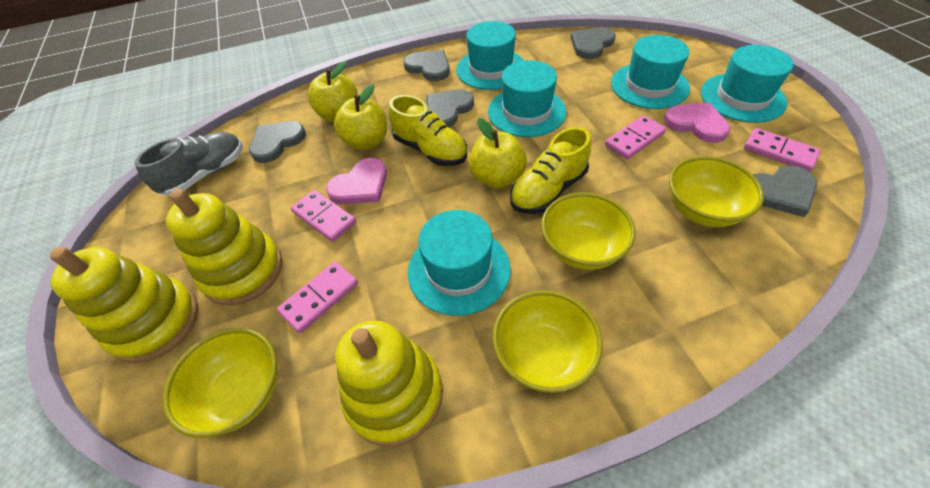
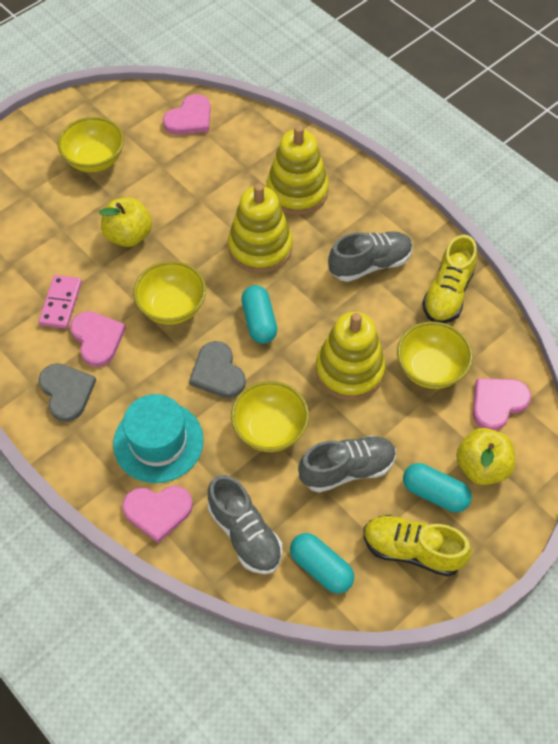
grey heart: 5 -> 2
grey shoe: 1 -> 3
pink domino: 4 -> 1
pink heart: 2 -> 4
turquoise capsule: 0 -> 3
turquoise hat: 5 -> 1
yellow apple: 3 -> 2

